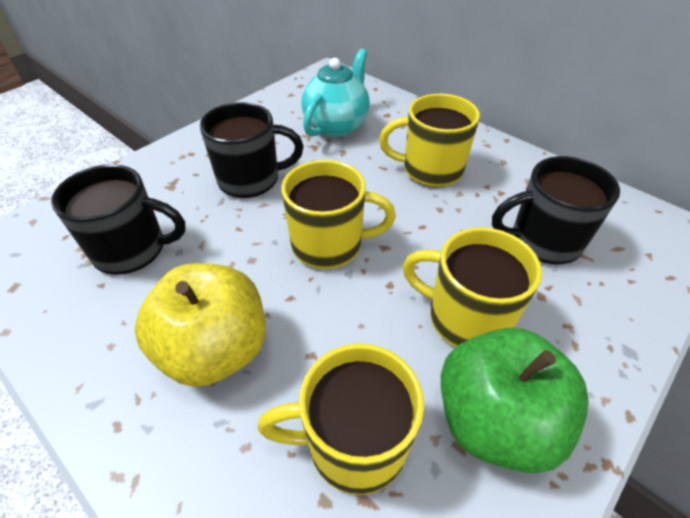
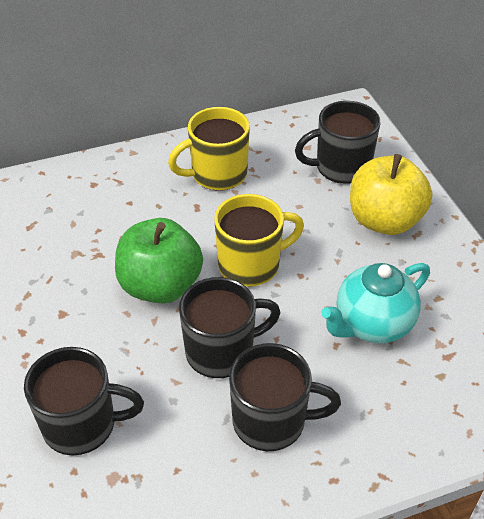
black mug: 3 -> 4
yellow mug: 4 -> 2

